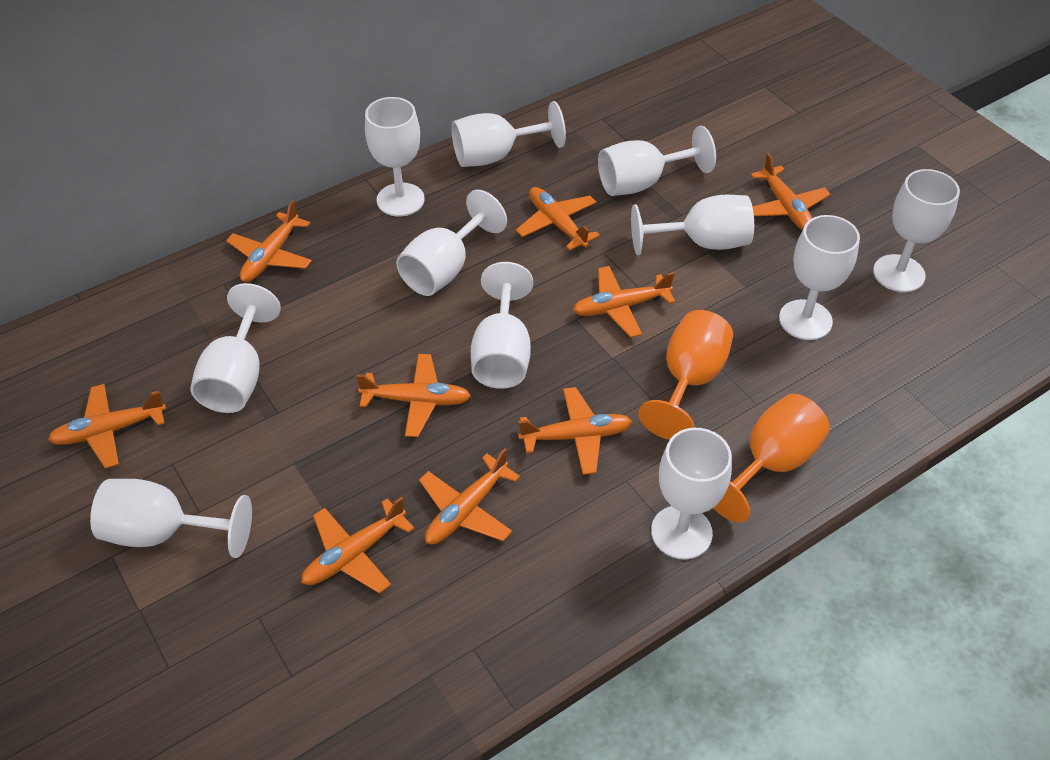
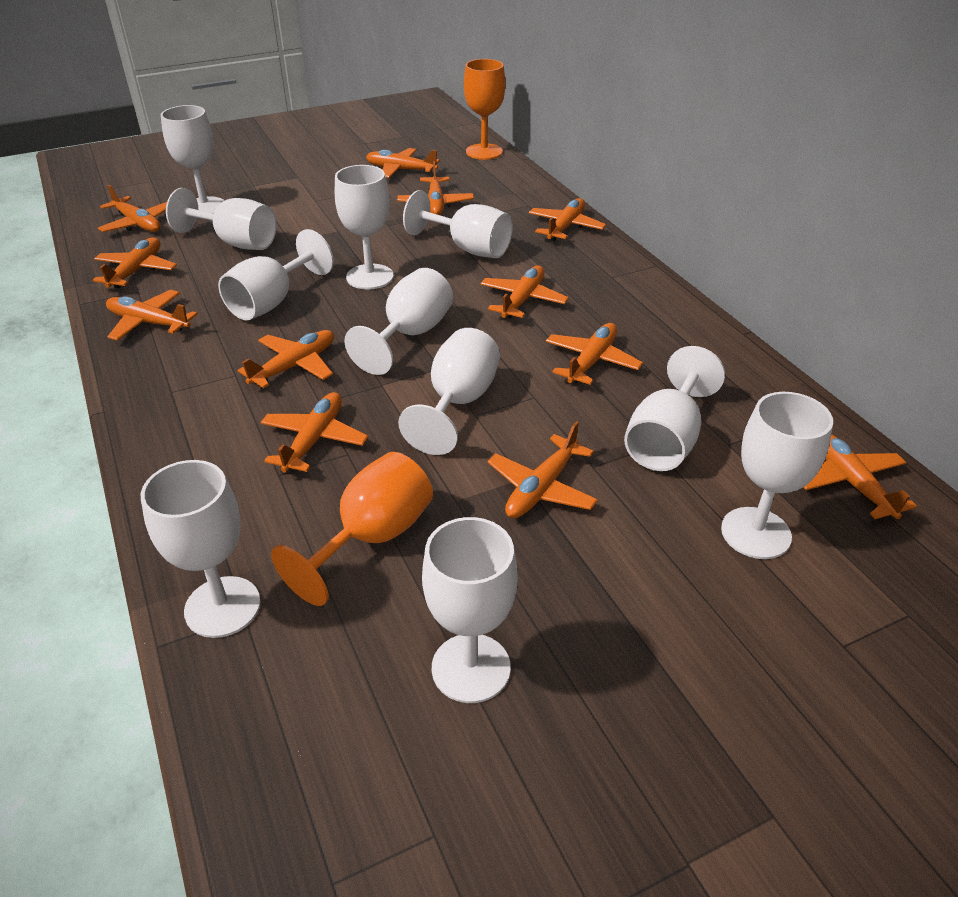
orange plane: 9 -> 12

